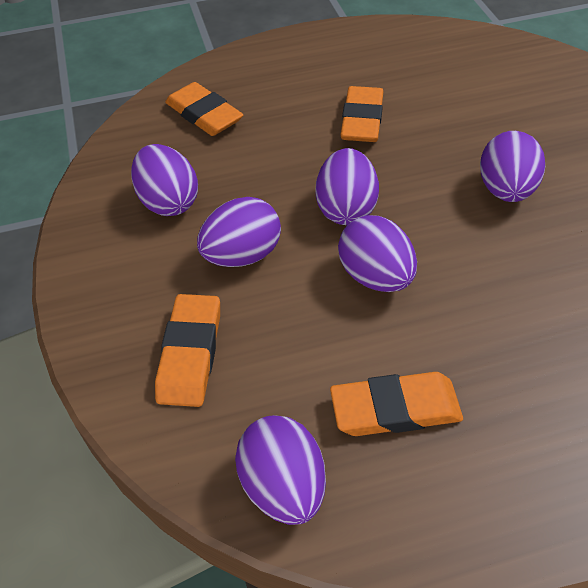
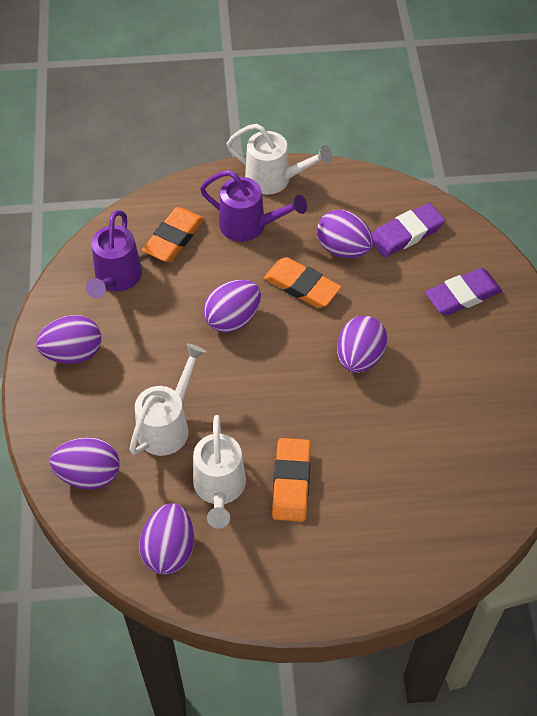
orange eraser: 4 -> 3
purple eraser: 0 -> 2
purple watering can: 0 -> 2
white watering can: 0 -> 3

